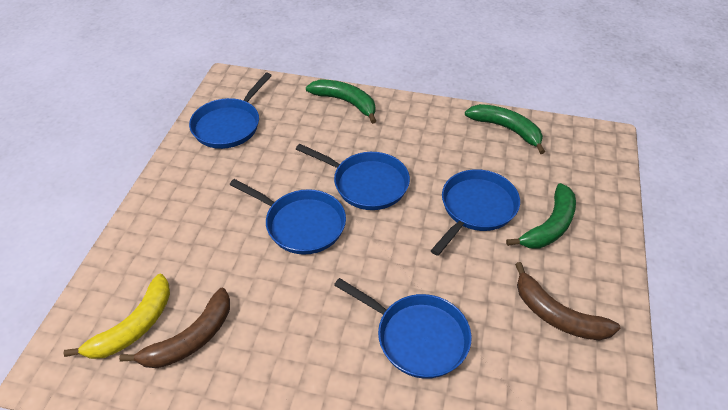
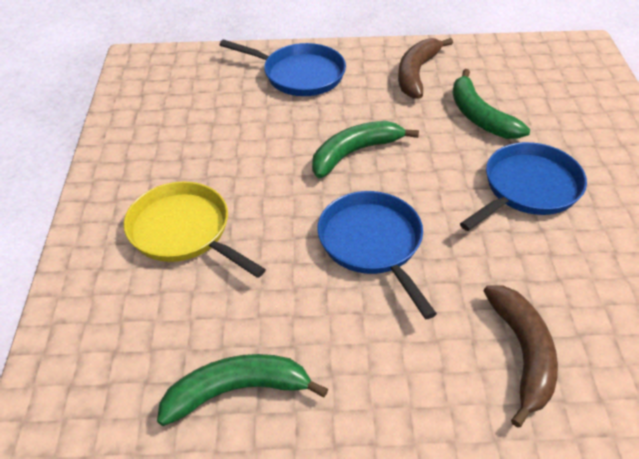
blue pan: 5 -> 3
yellow banana: 1 -> 0
yellow pan: 0 -> 1

